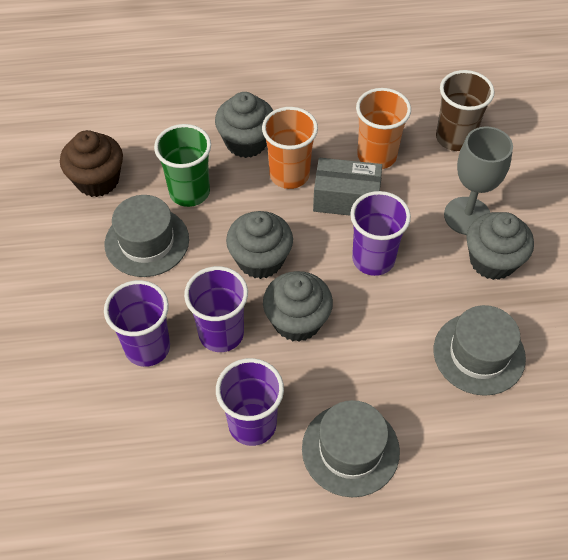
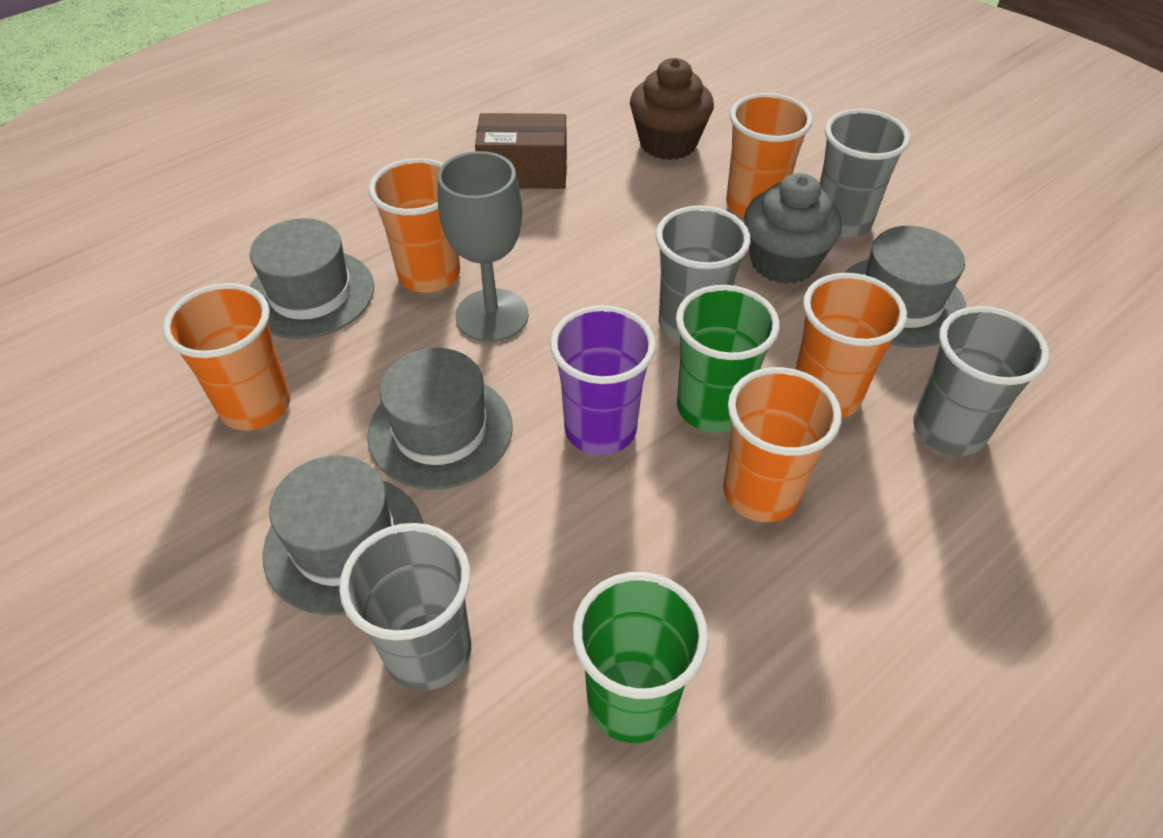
brown box: 0 -> 1
brown cup: 1 -> 0
green cup: 1 -> 2
grey box: 1 -> 0
grey cup: 0 -> 4
grey cupcake: 4 -> 1
grey hat: 3 -> 4
orange cup: 2 -> 5
purple cup: 4 -> 1

